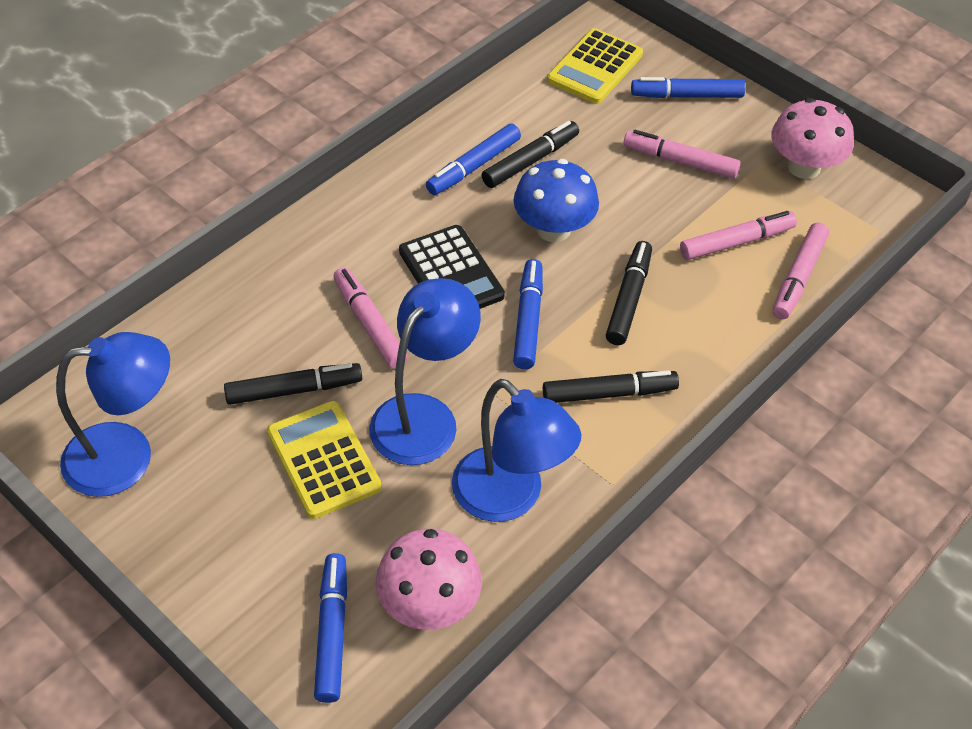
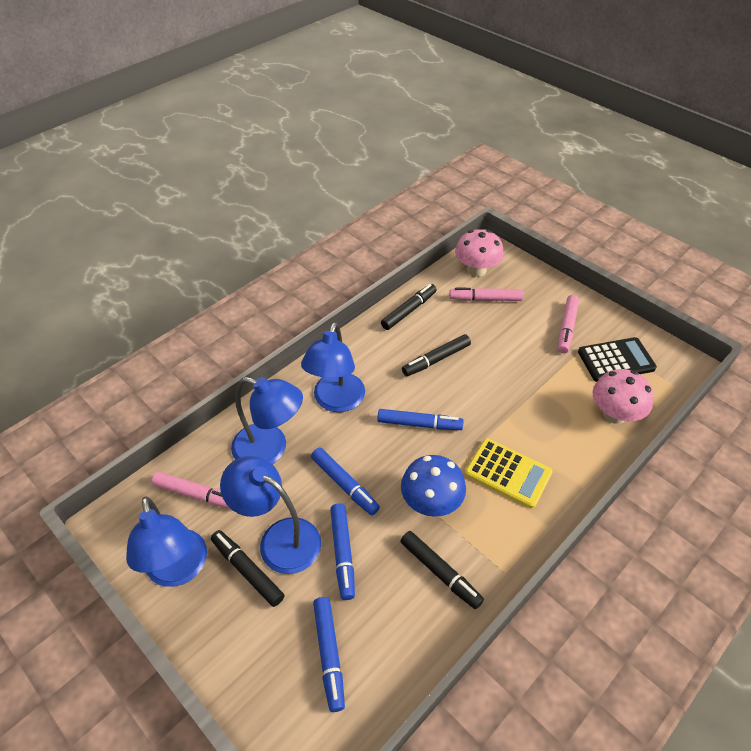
blue lamp: 3 -> 4
pink marker: 4 -> 3
yellow calculator: 2 -> 1

